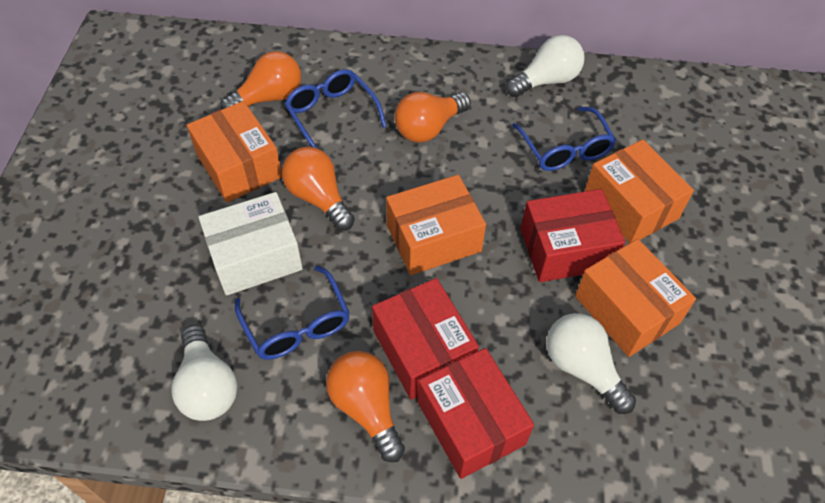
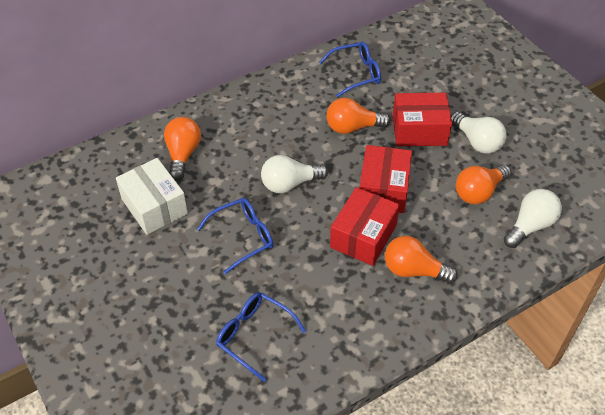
orange box: 4 -> 0

